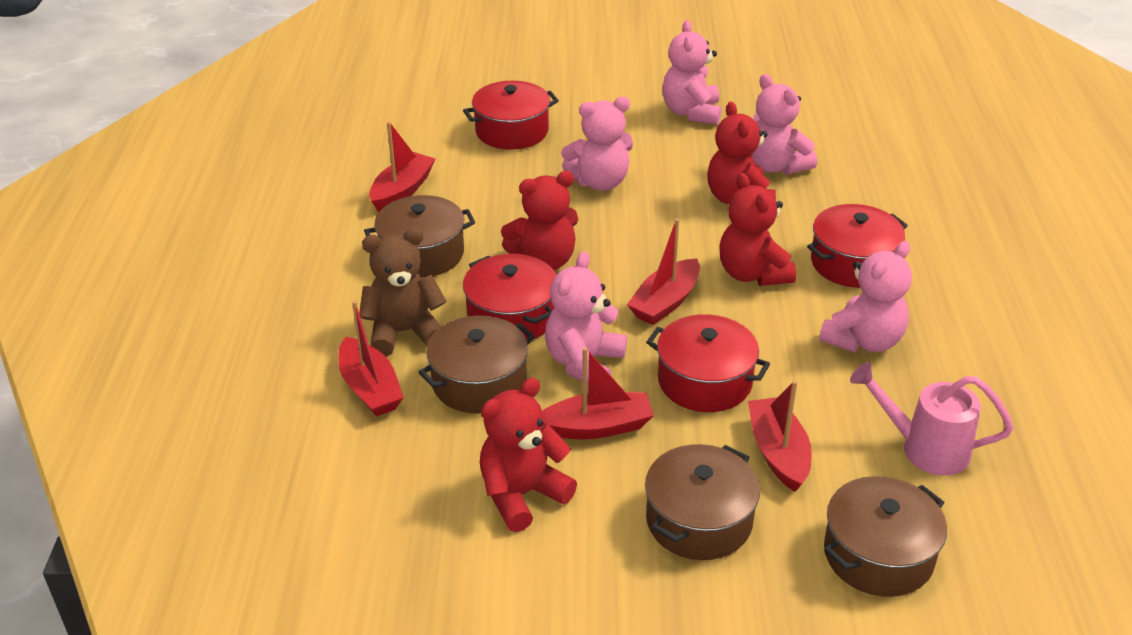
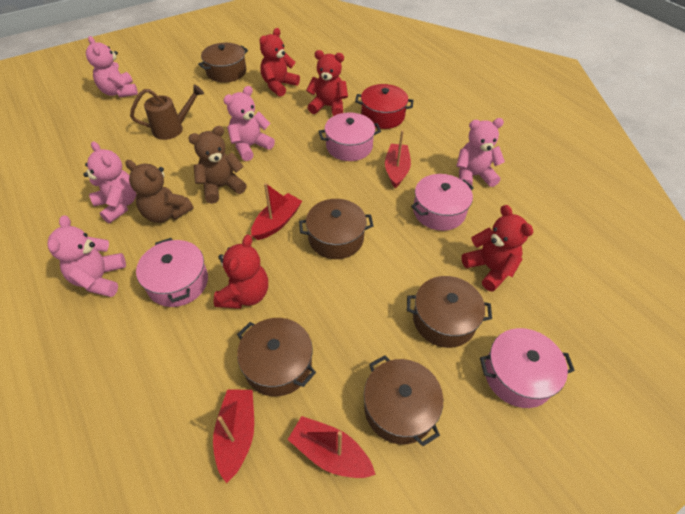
brown pot: 4 -> 5
brown teddy bear: 1 -> 2
brown watering can: 0 -> 1
pink pot: 0 -> 4
pink watering can: 1 -> 0
red boat: 5 -> 4
red pot: 4 -> 1

